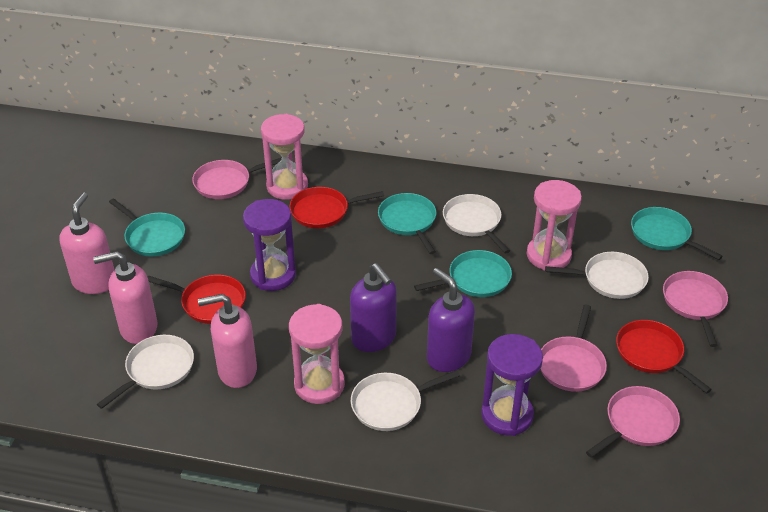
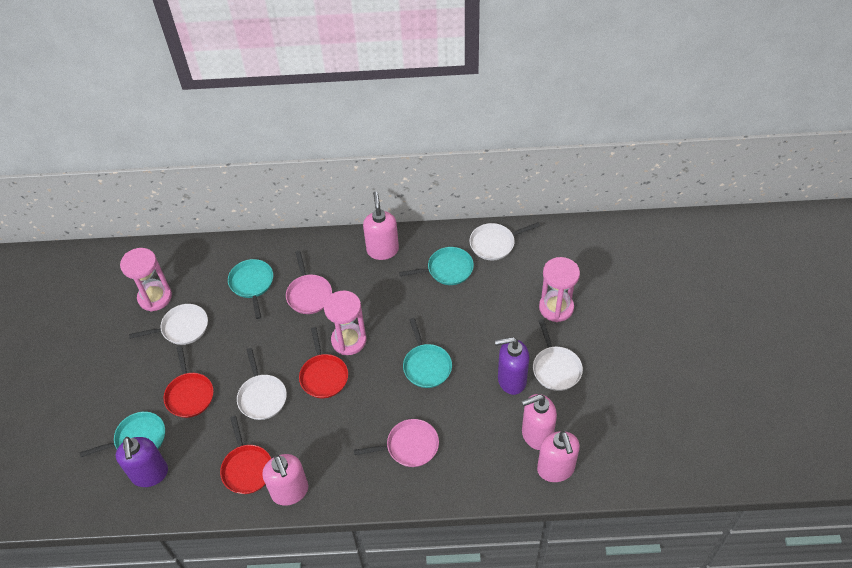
pink pan: 4 -> 2
pink soap dispenser: 3 -> 4
purple hourglass: 2 -> 0

